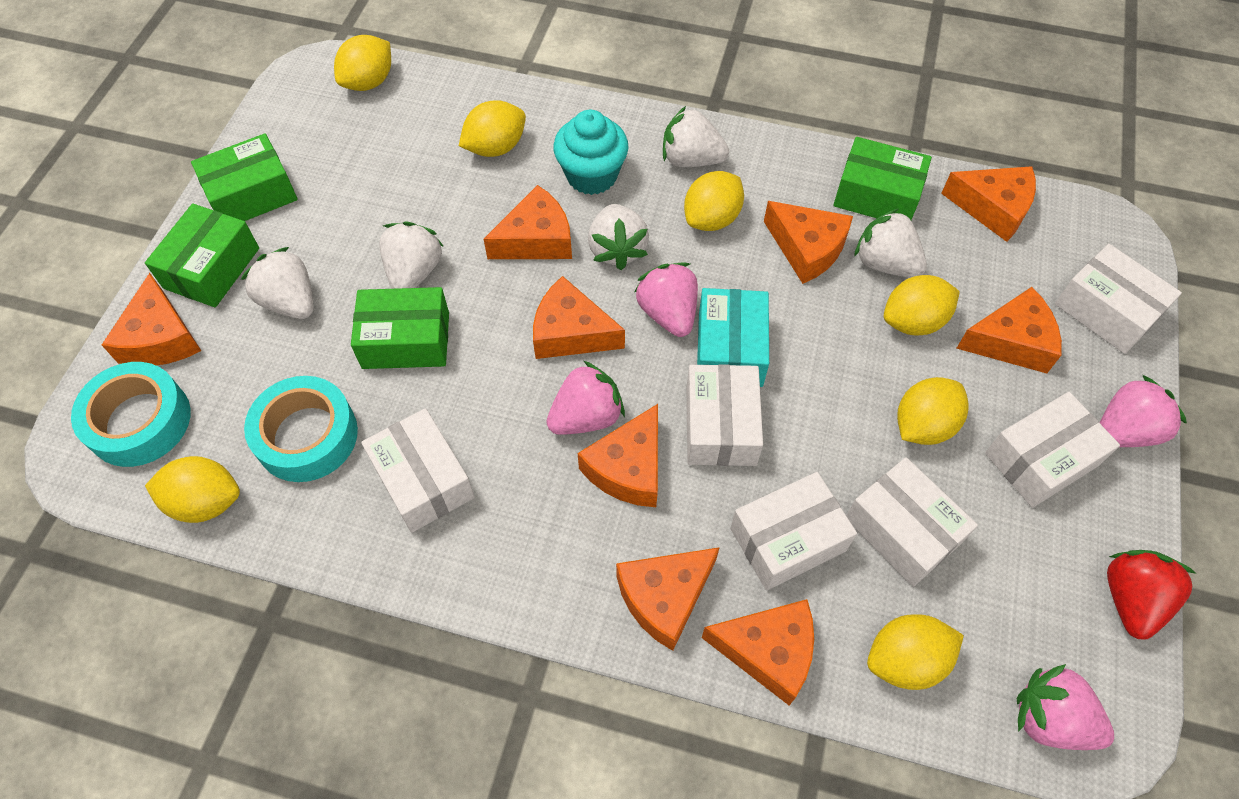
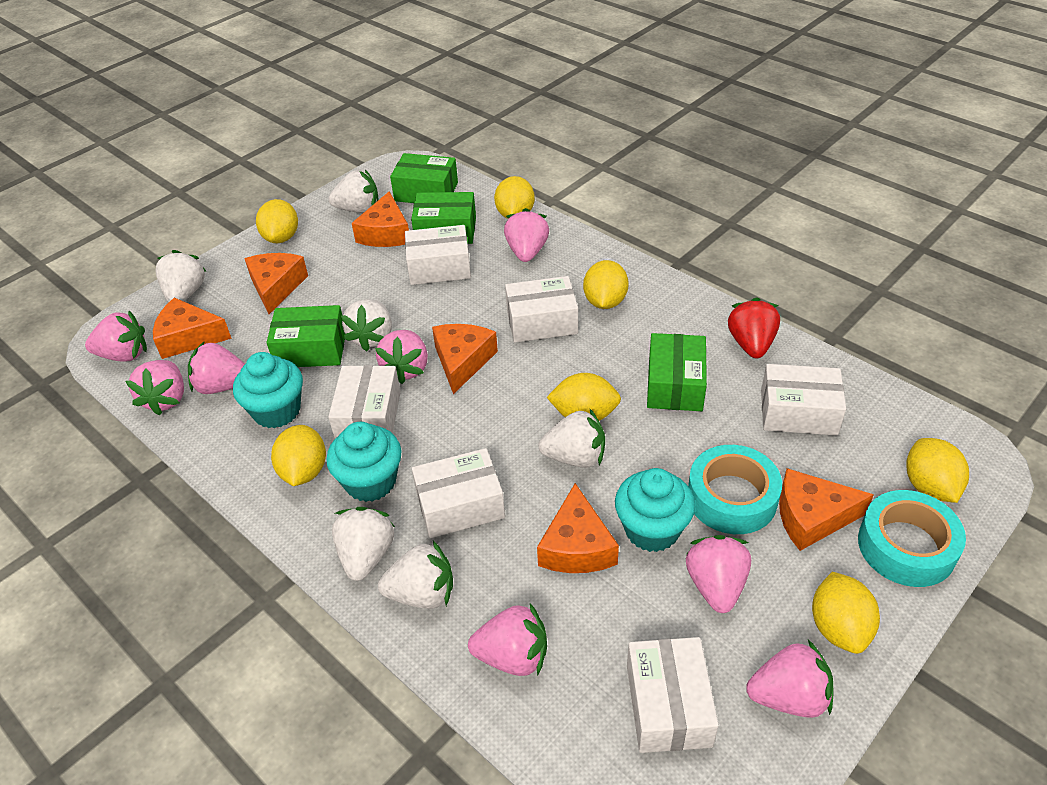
orange cheese: 9 -> 6
pink strawberry: 4 -> 8
turquoise box: 1 -> 0
turquoise cupcake: 1 -> 3
white strawberry: 5 -> 6

